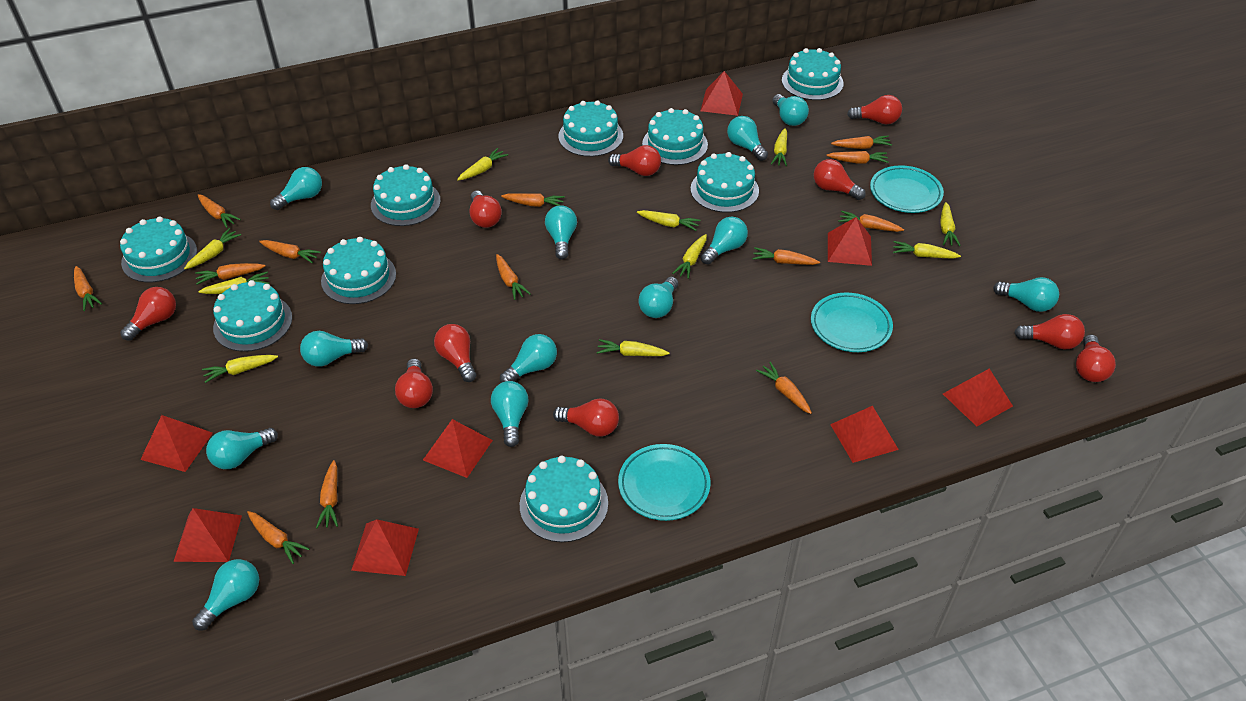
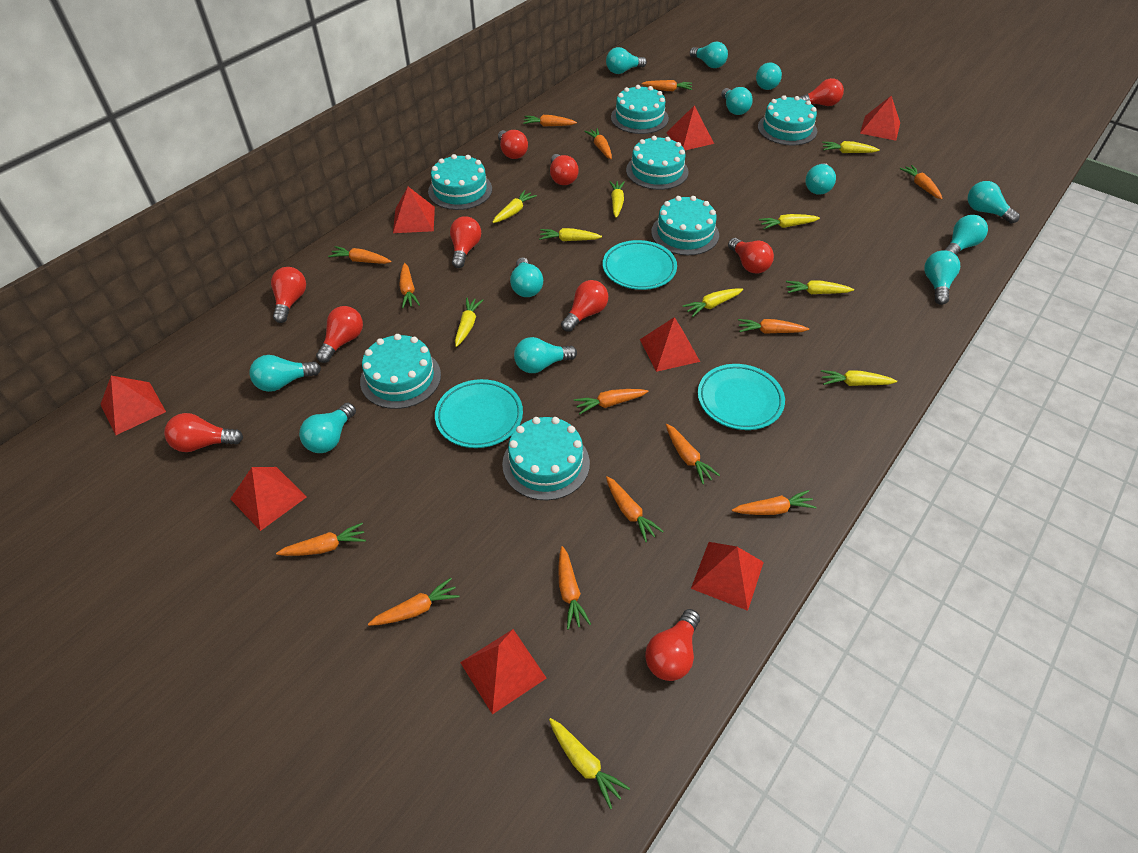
orange carrot: 13 -> 14
turquoise cake: 9 -> 7

